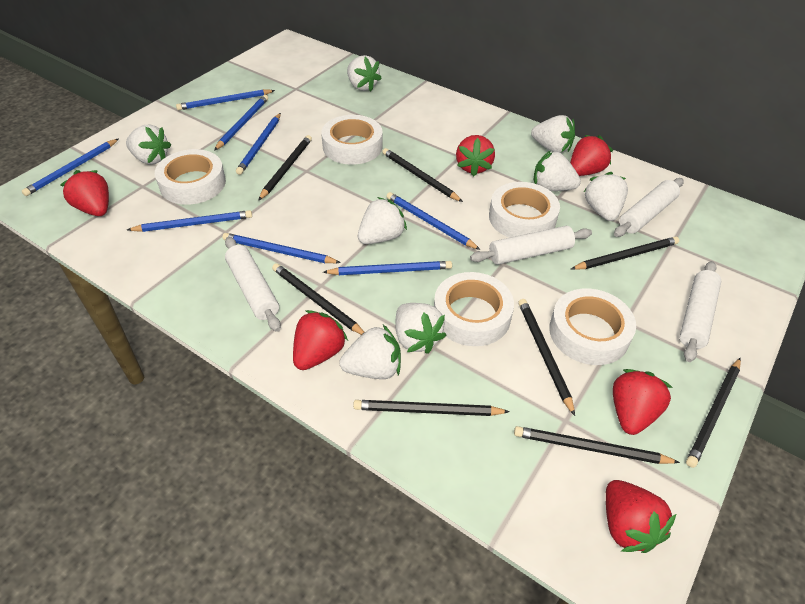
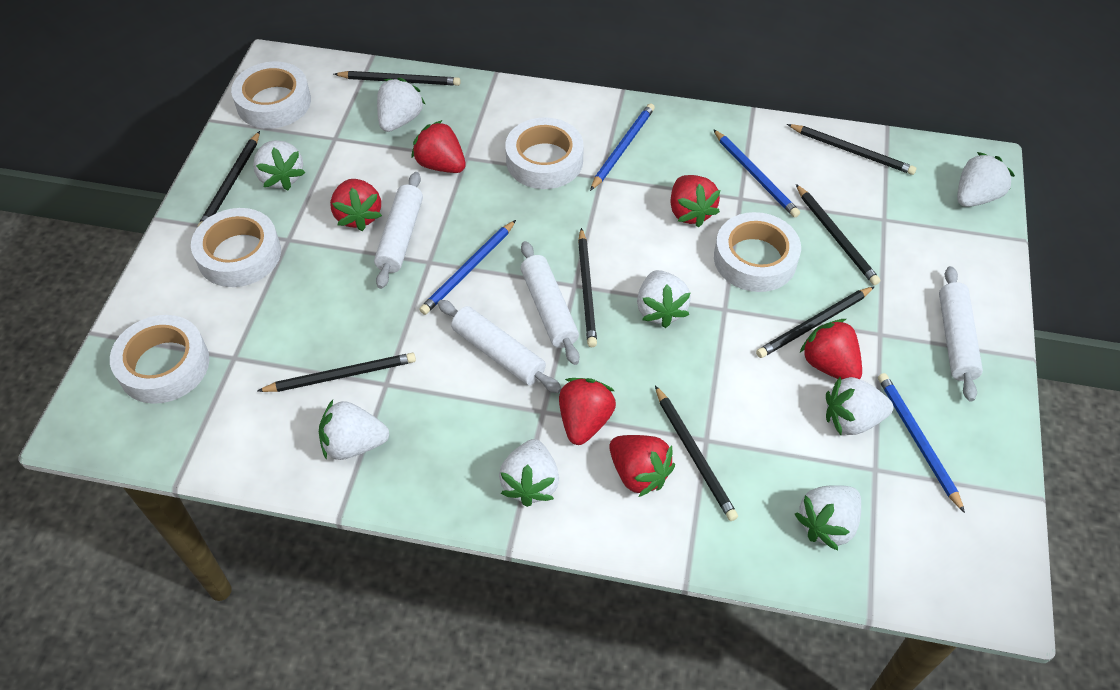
blue pencil: 8 -> 4

